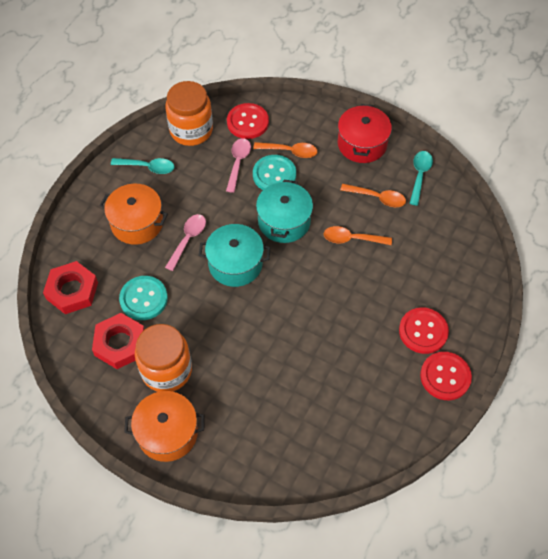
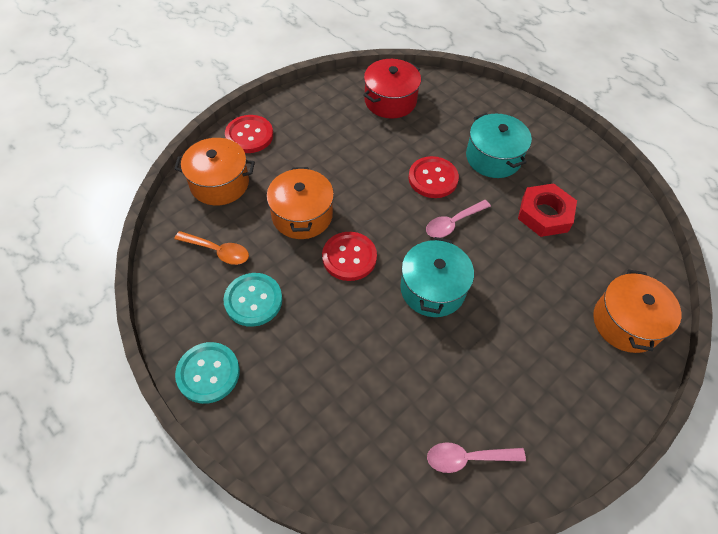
orange jar: 2 -> 0
orange pot: 2 -> 3
orange spoon: 3 -> 1
red nut: 2 -> 1
turquoise spoon: 2 -> 0

